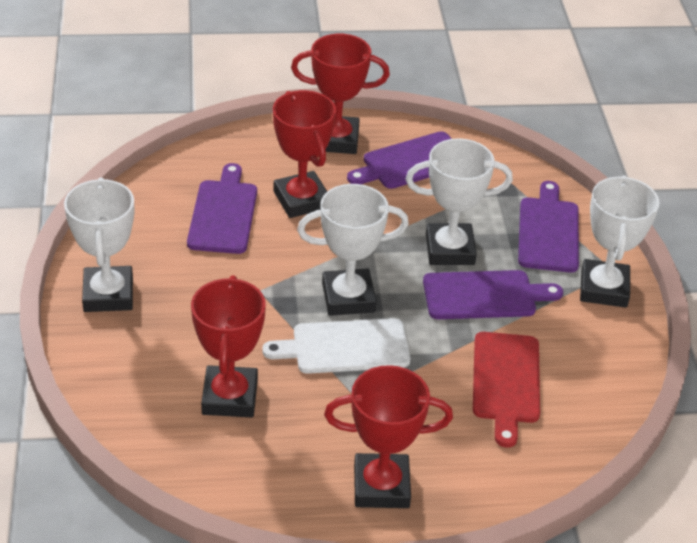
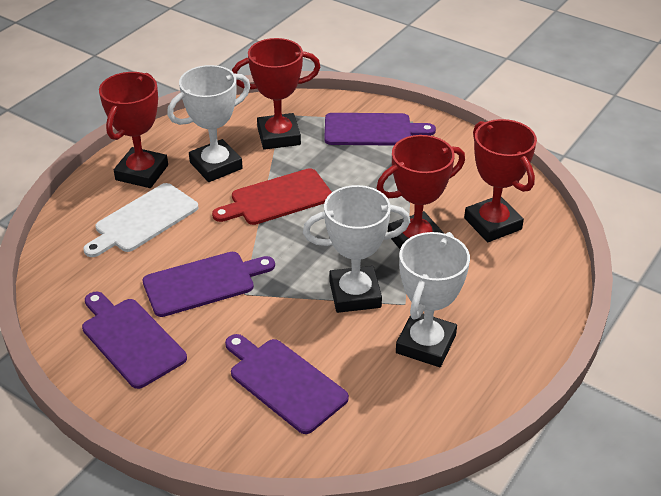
white trophy: 4 -> 3

